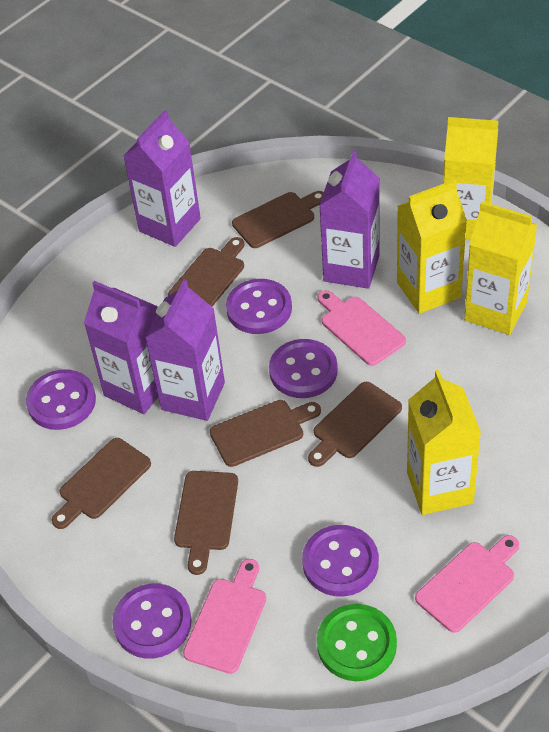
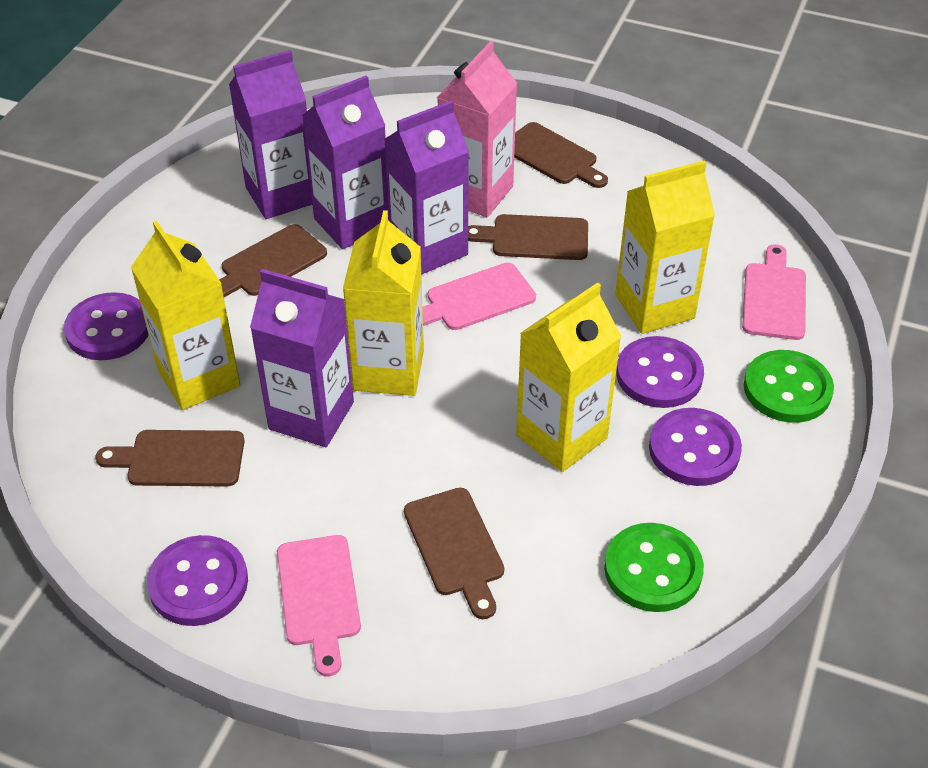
brown cutting board: 6 -> 5
green button: 1 -> 2
pink carton: 0 -> 1
purple button: 5 -> 4

